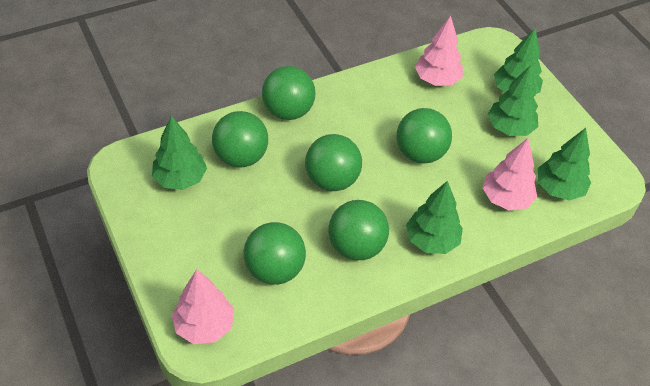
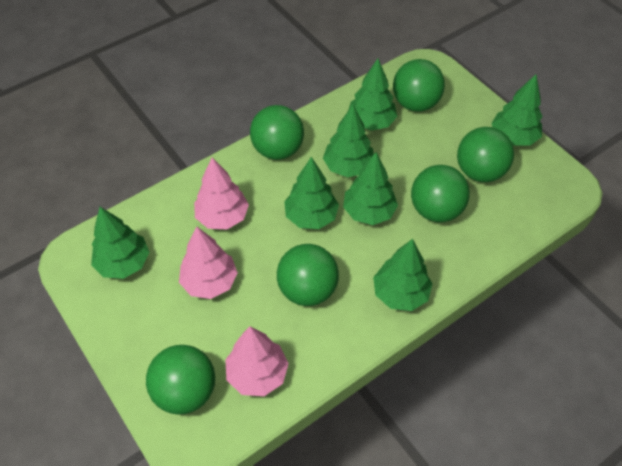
green tree: 5 -> 7

